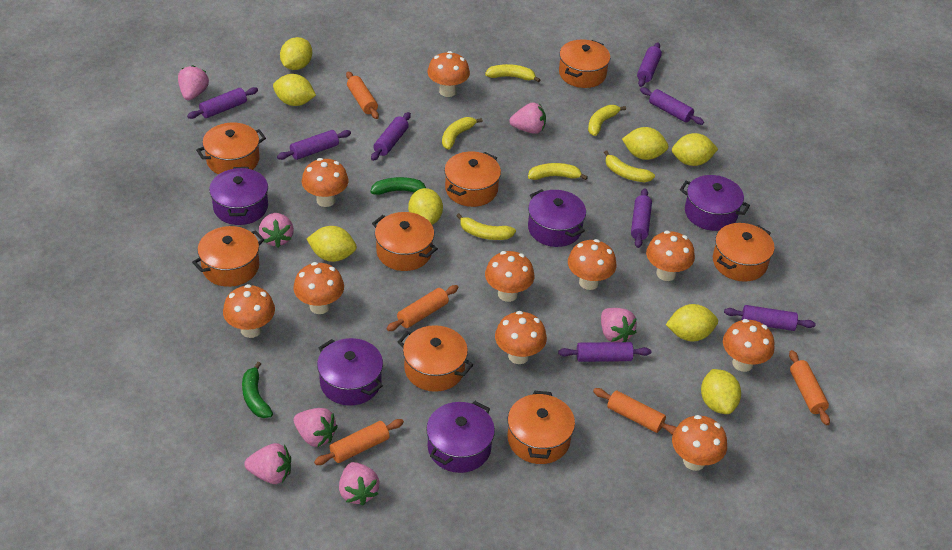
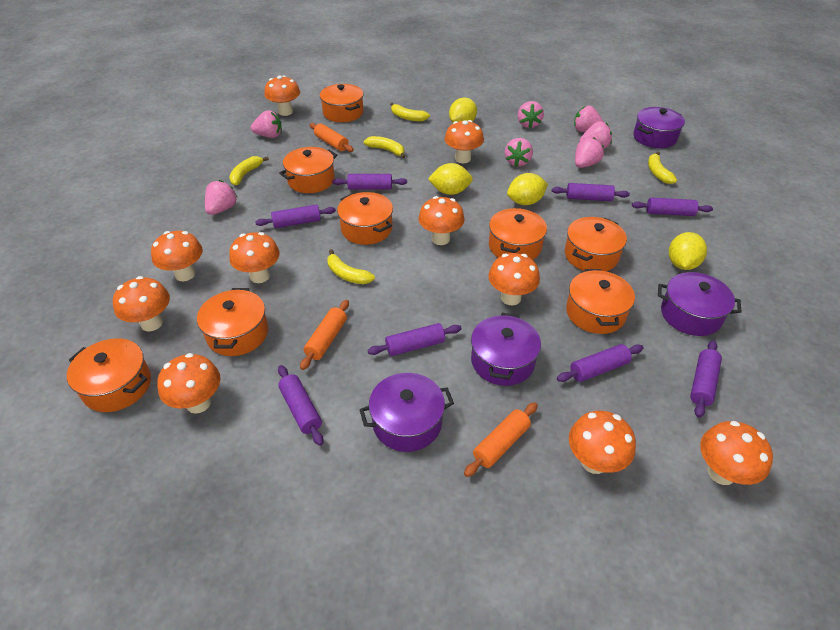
green banana: 2 -> 0
orange rolling pin: 5 -> 3
purple pot: 5 -> 4
yellow banana: 6 -> 5
yellow lemon: 8 -> 4

